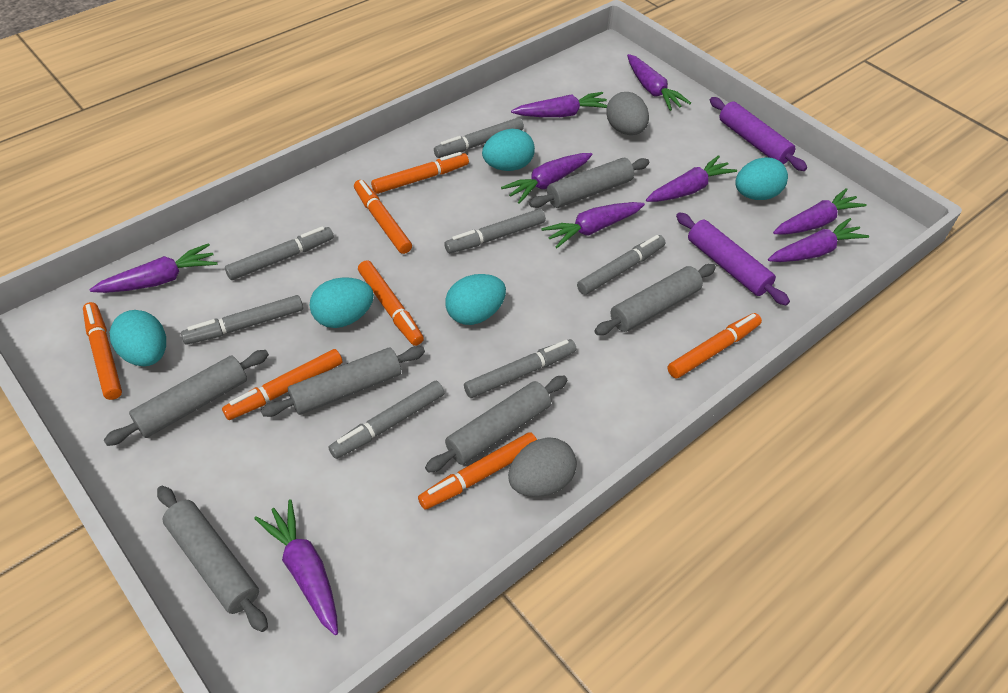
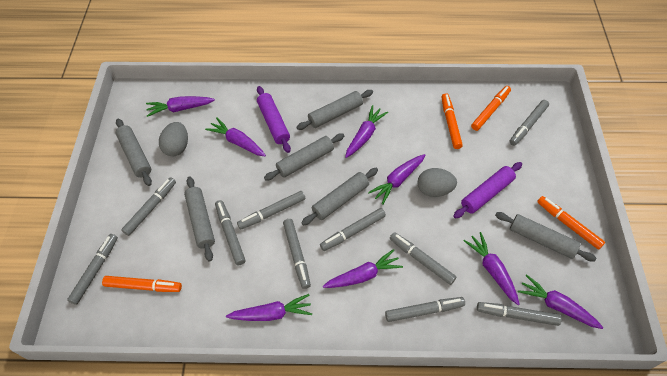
grey marker: 7 -> 10
orange marker: 7 -> 4
purple carrot: 9 -> 8
turquoise egg: 5 -> 0

